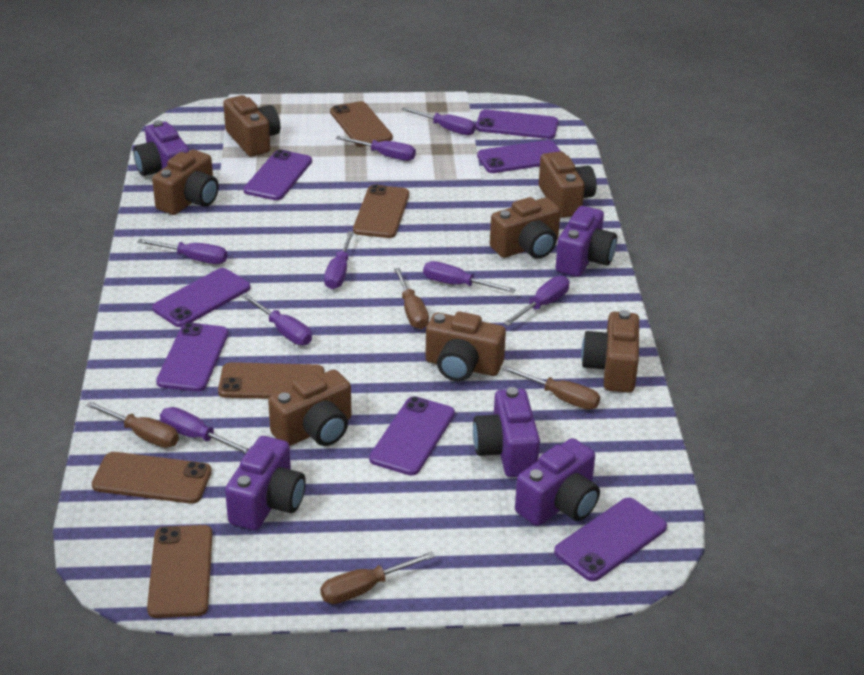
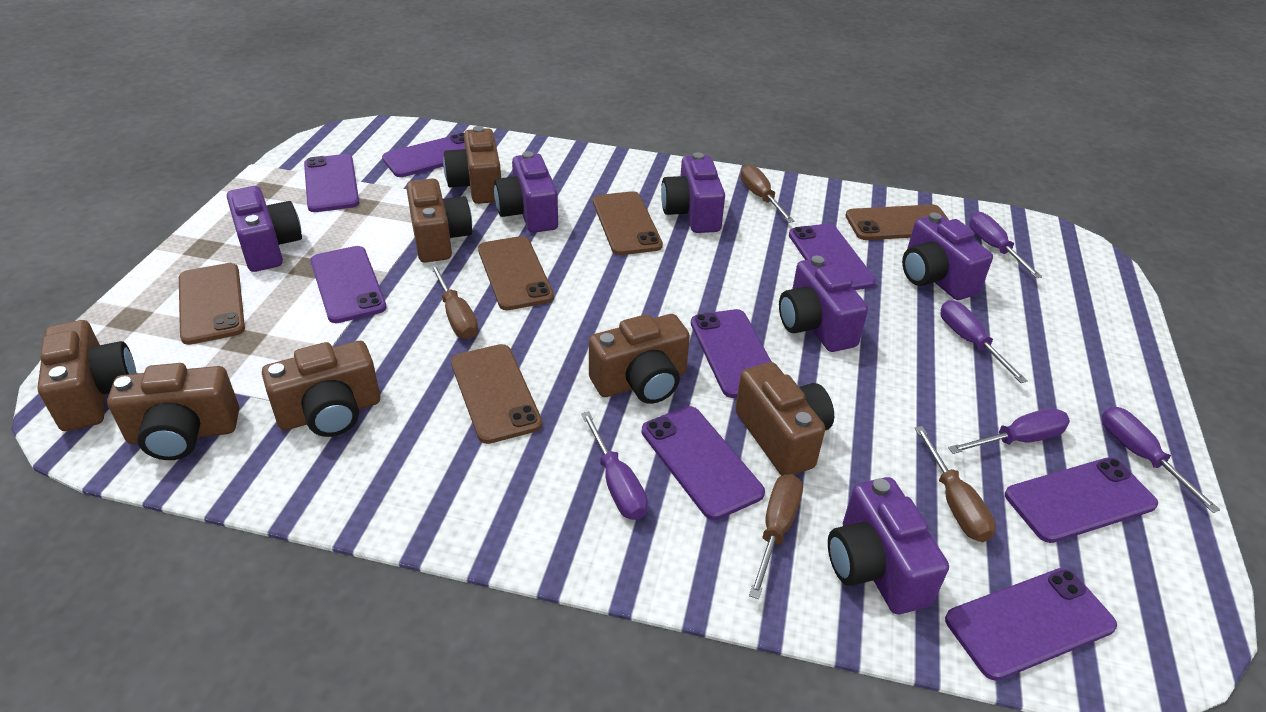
purple camera: 5 -> 6
purple phone: 7 -> 8
purple screwdriver: 8 -> 5

